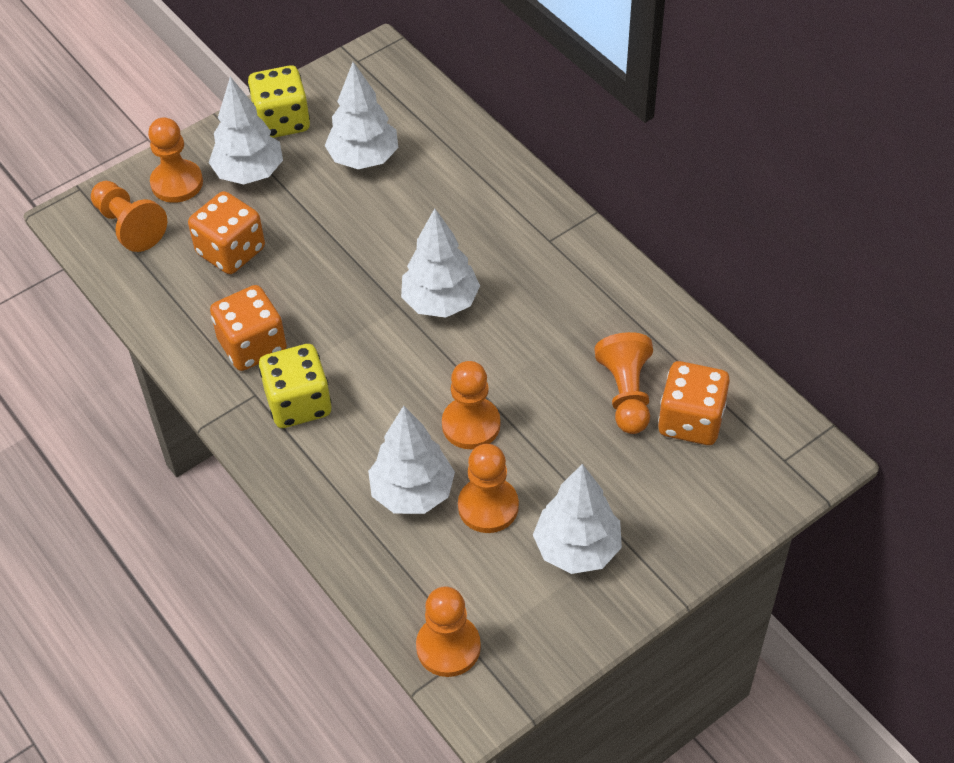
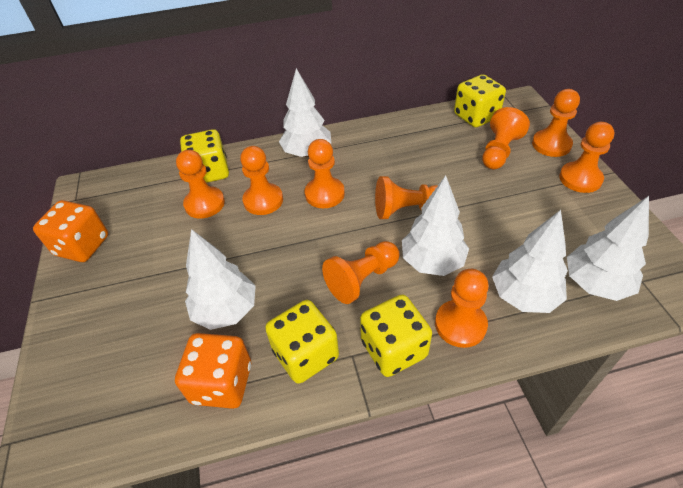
orange dice: 3 -> 2
orange pawn: 6 -> 9
yellow dice: 2 -> 4

